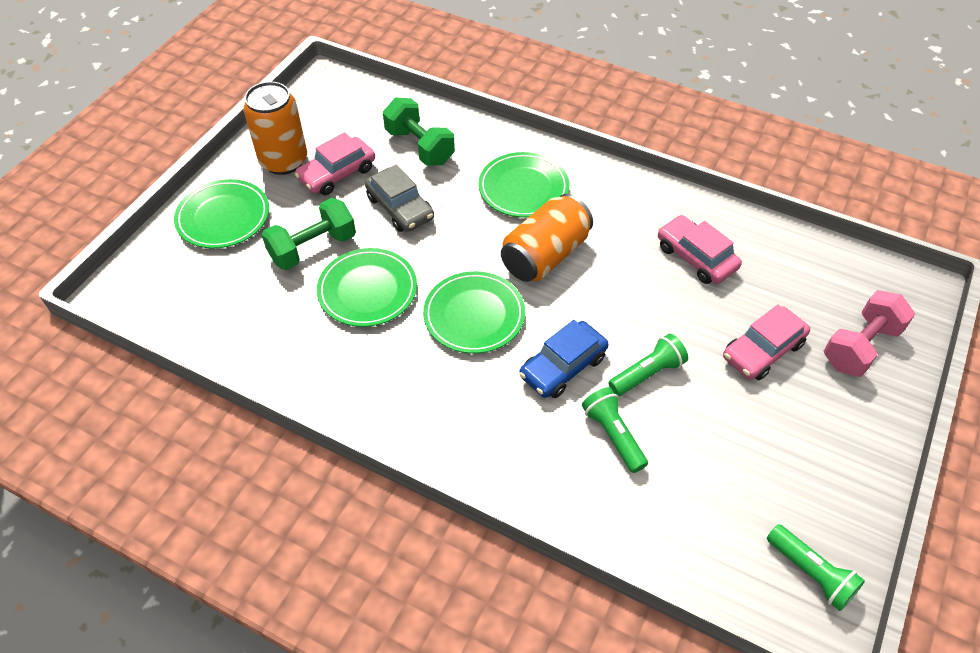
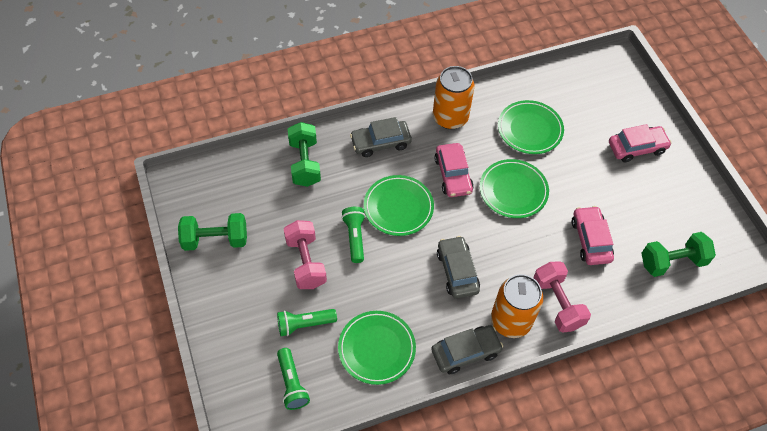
blue car: 1 -> 0
green dumbbell: 2 -> 3
grey car: 1 -> 3
pink dumbbell: 1 -> 2

